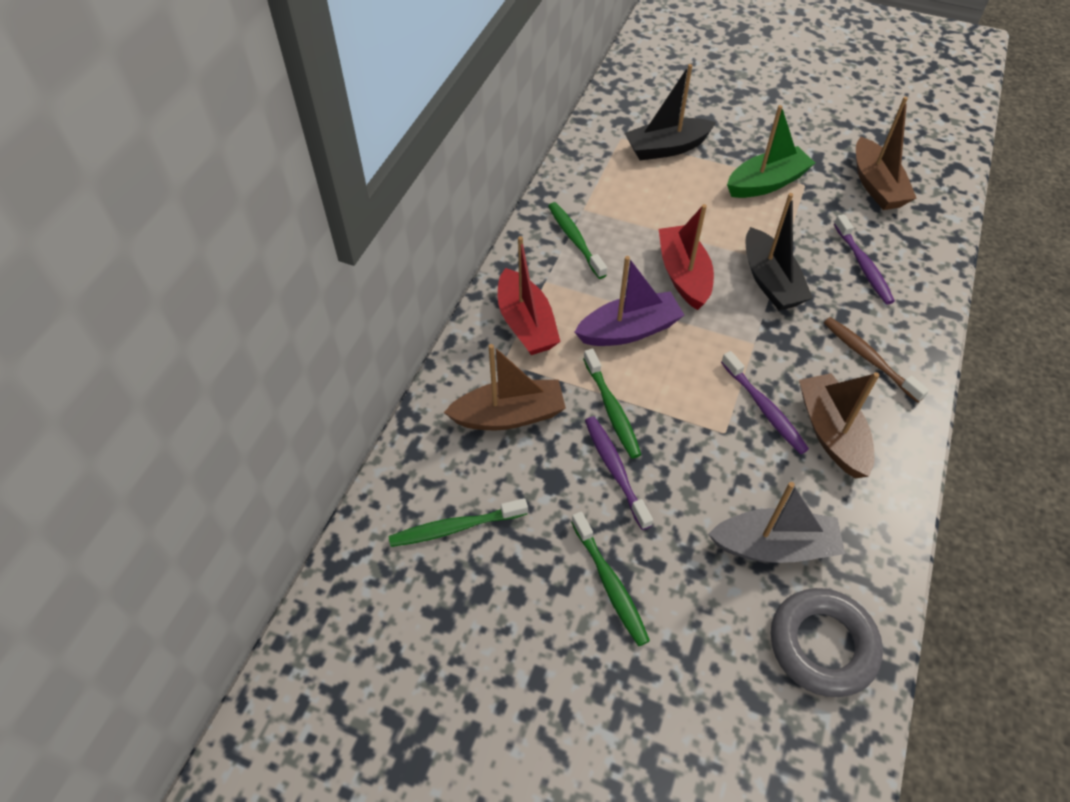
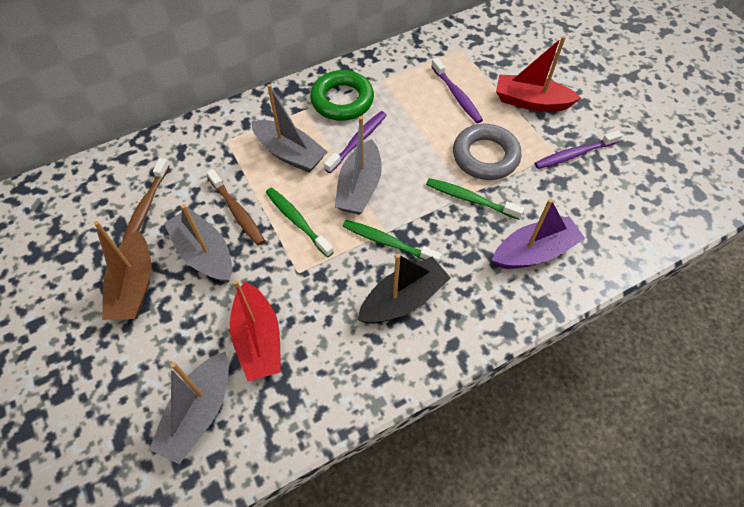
black boat: 2 -> 1
brown boat: 3 -> 1
brown toothbrush: 1 -> 2
green boat: 1 -> 0
green ring: 0 -> 1
green toothbrush: 4 -> 3
grey boat: 1 -> 4

